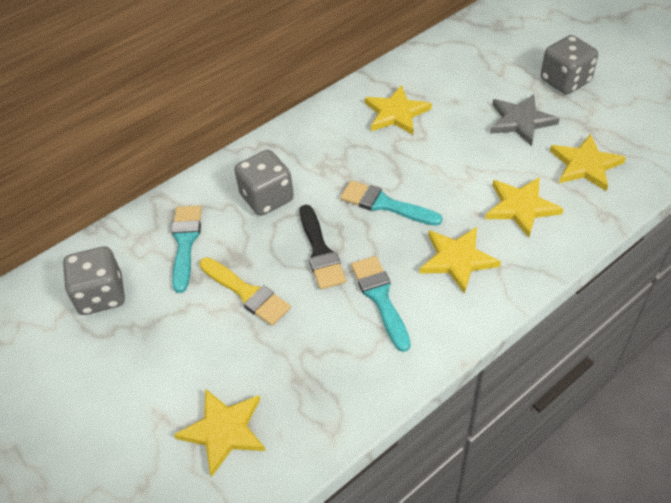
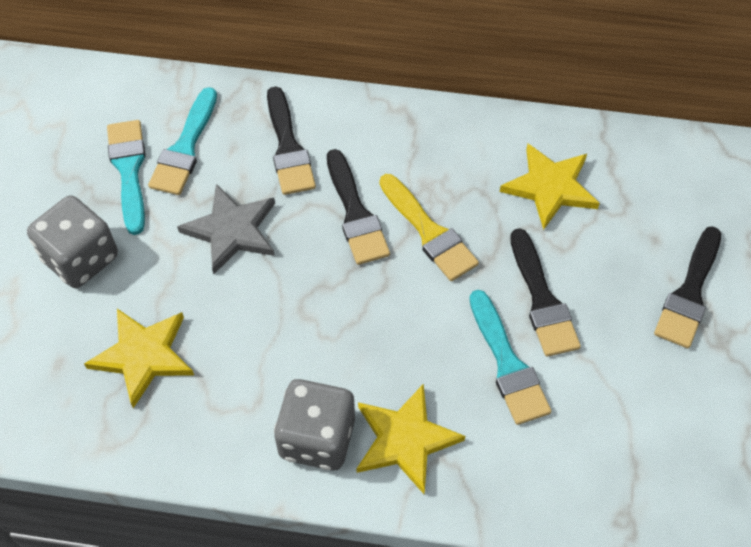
black brush: 1 -> 4
grey dice: 3 -> 2
yellow star: 5 -> 3

